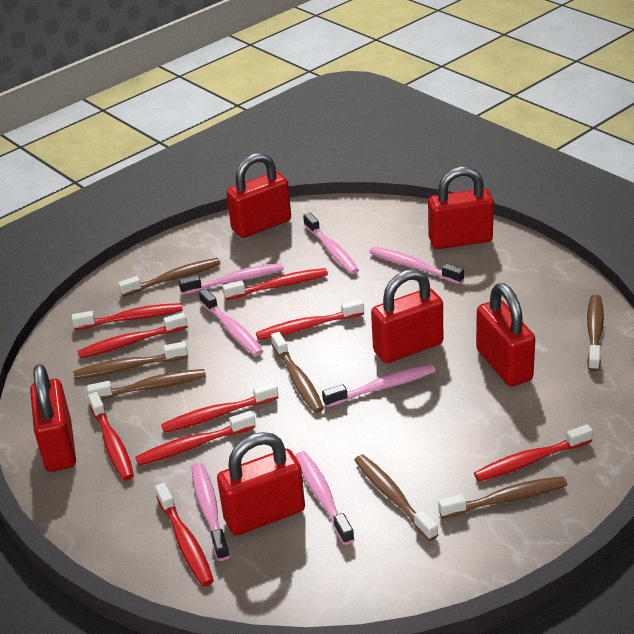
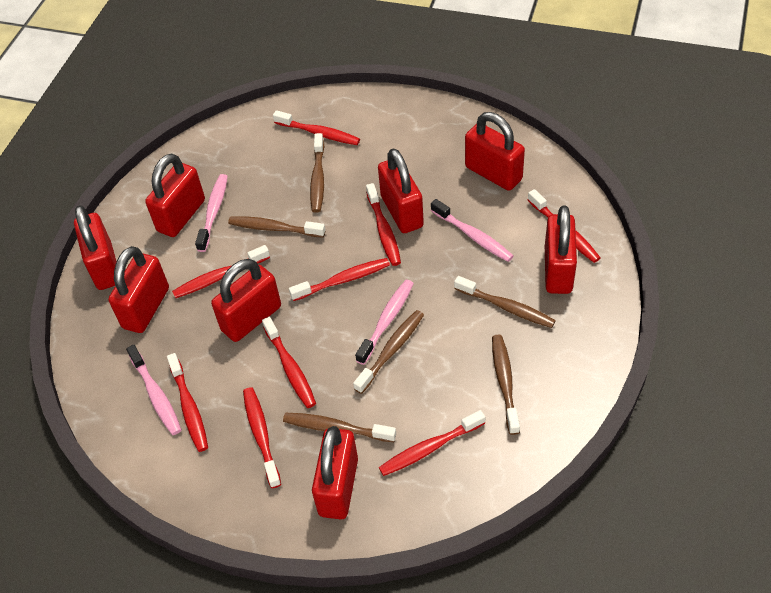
brown toothbrush: 7 -> 6
pink toothbrush: 7 -> 4
red padlock: 6 -> 8

